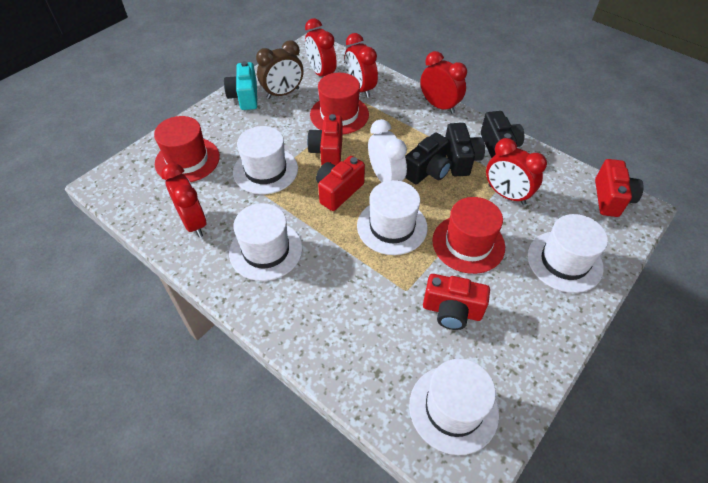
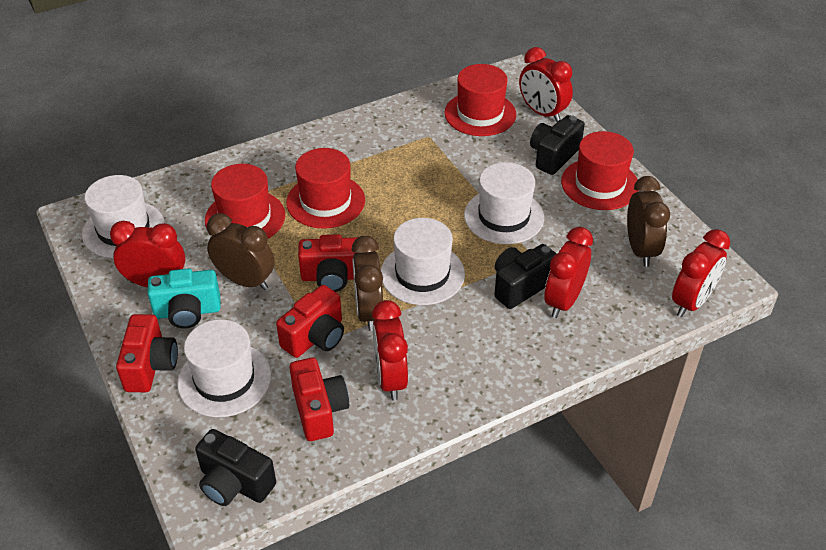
brown clock: 1 -> 3
red hat: 3 -> 4
white clock: 1 -> 0
white hat: 5 -> 4

